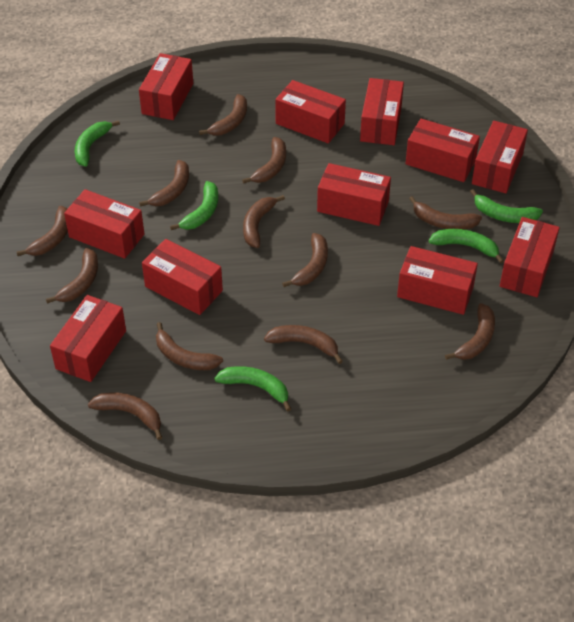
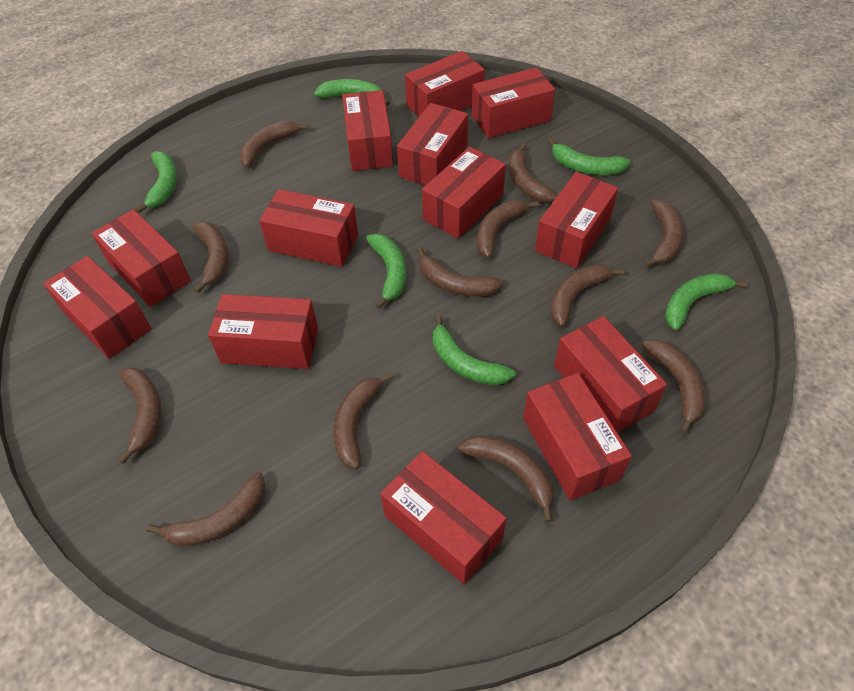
green banana: 5 -> 6
red box: 11 -> 13

